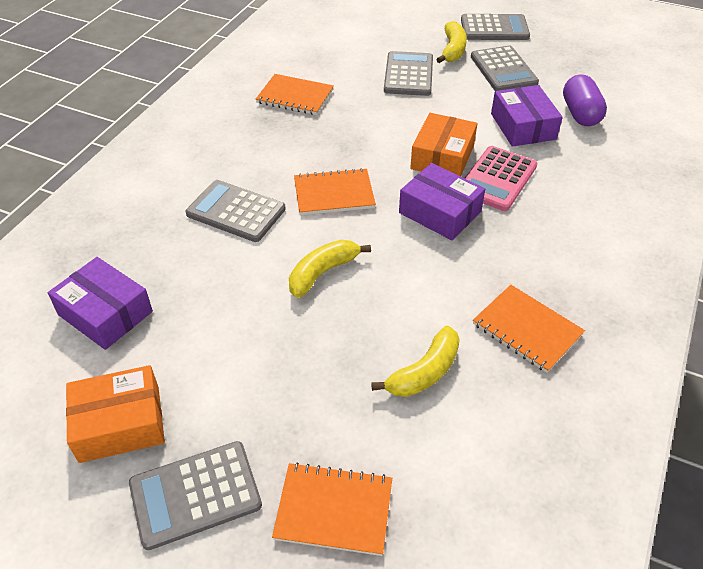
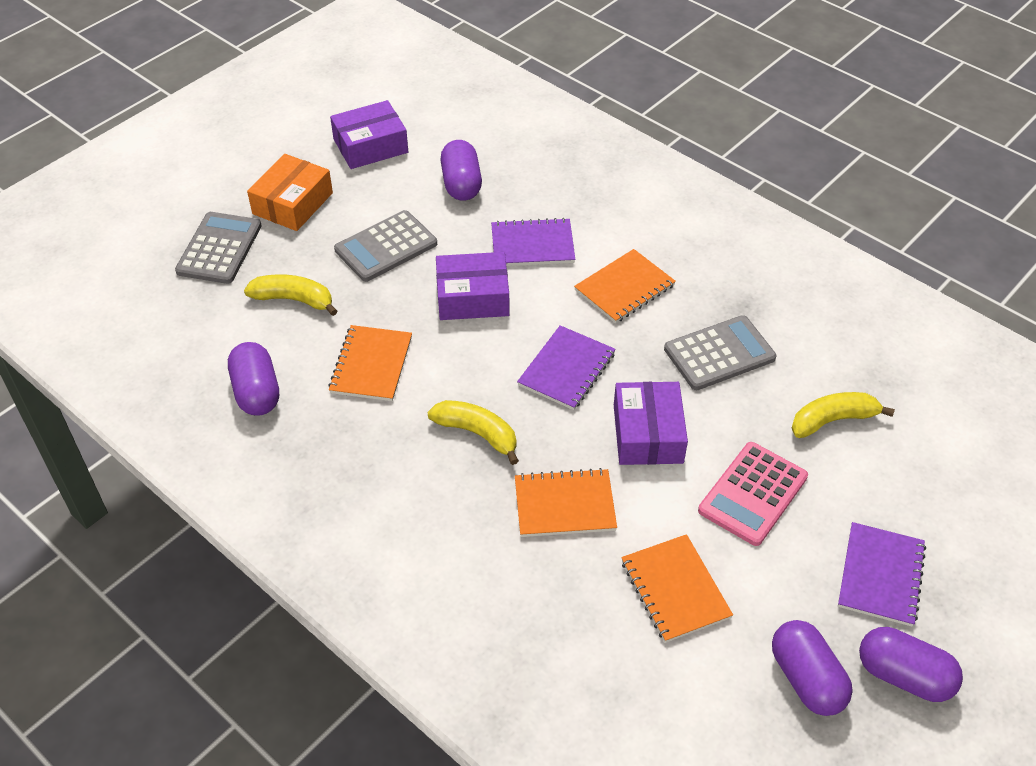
grey calculator: 5 -> 3
orange box: 2 -> 1
purple capsule: 1 -> 4
purple notebook: 0 -> 3

